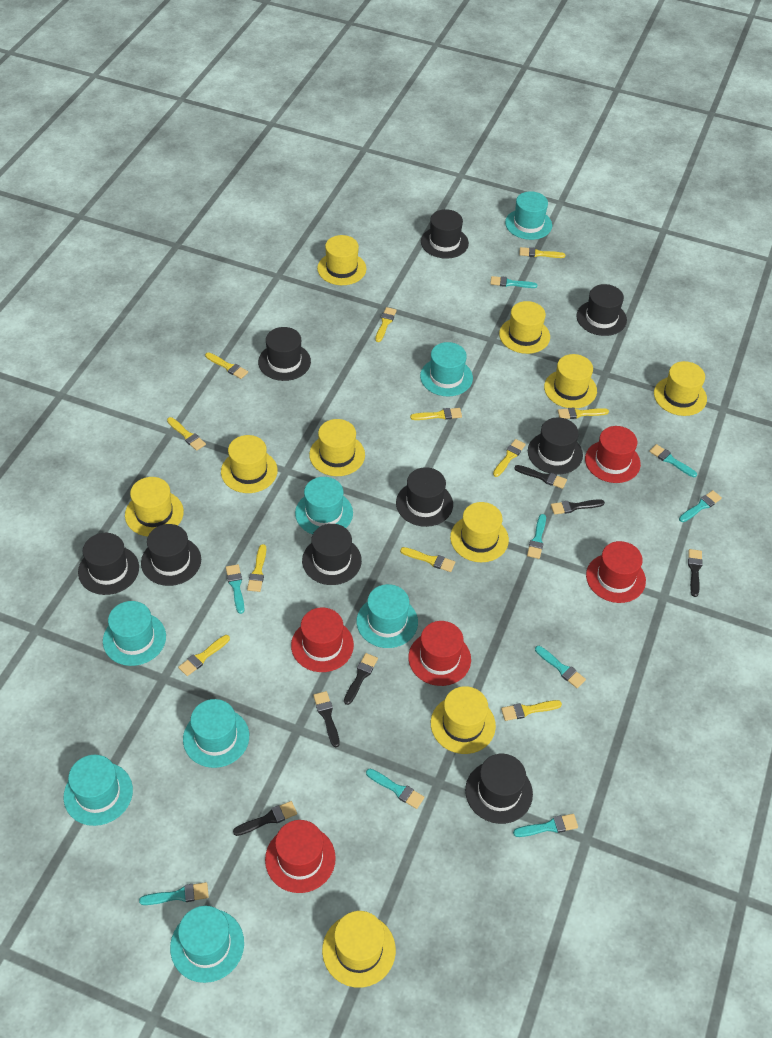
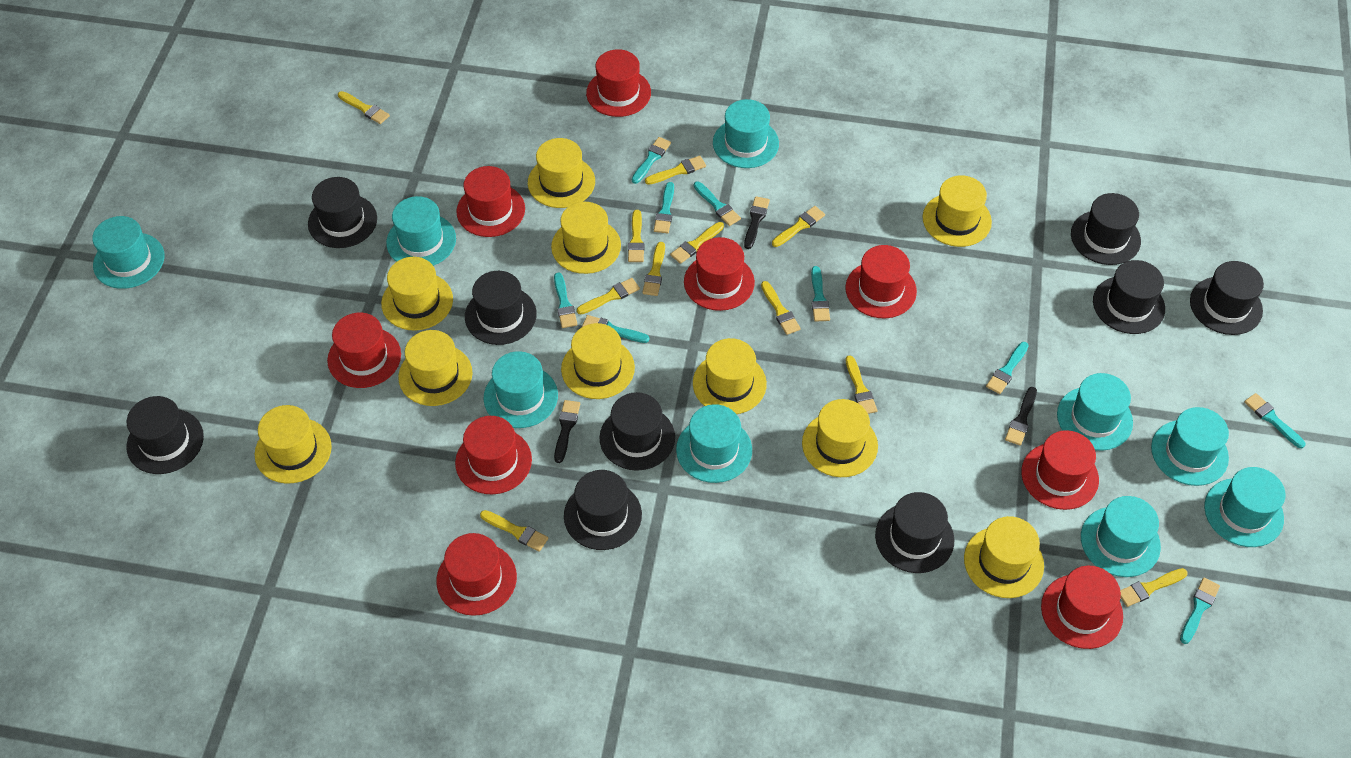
black brush: 6 -> 3
red hat: 5 -> 9
turquoise hat: 8 -> 9

